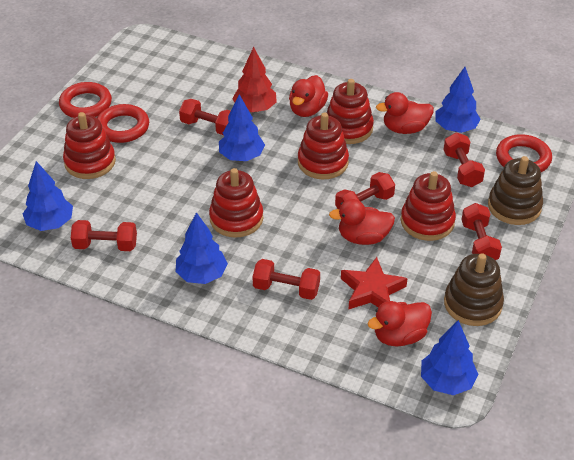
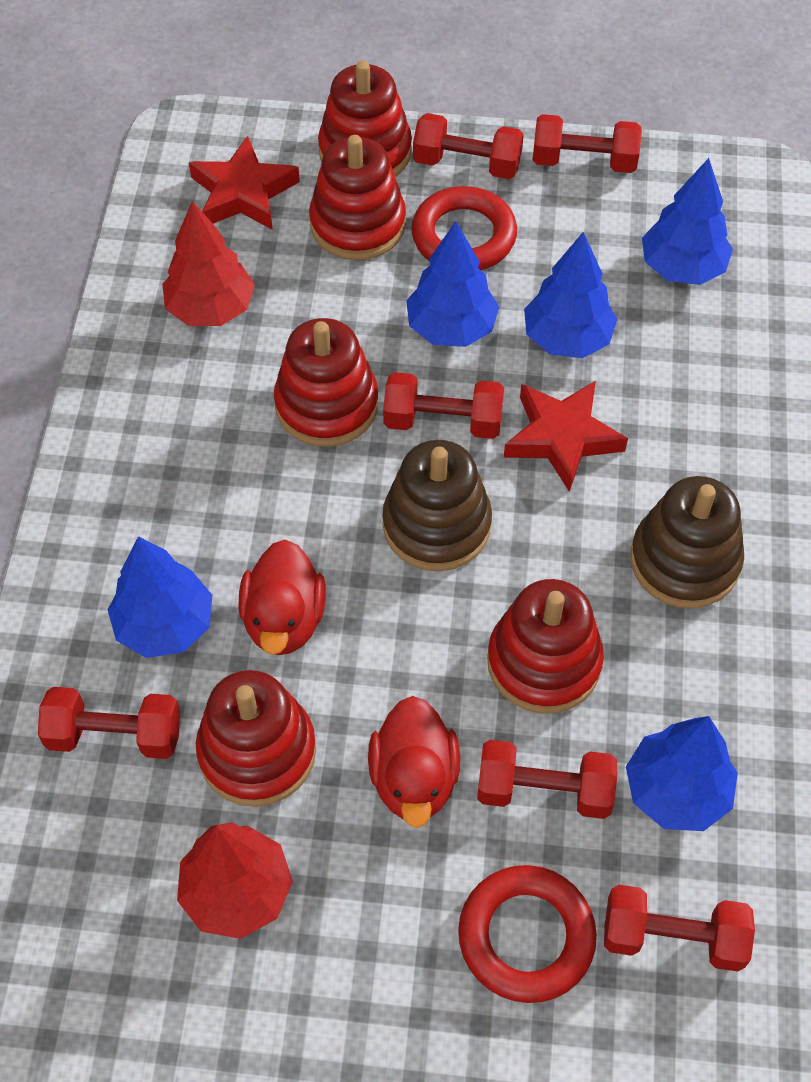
red duck: 4 -> 2
red ring: 3 -> 2
red star: 1 -> 2
red tree: 1 -> 2

